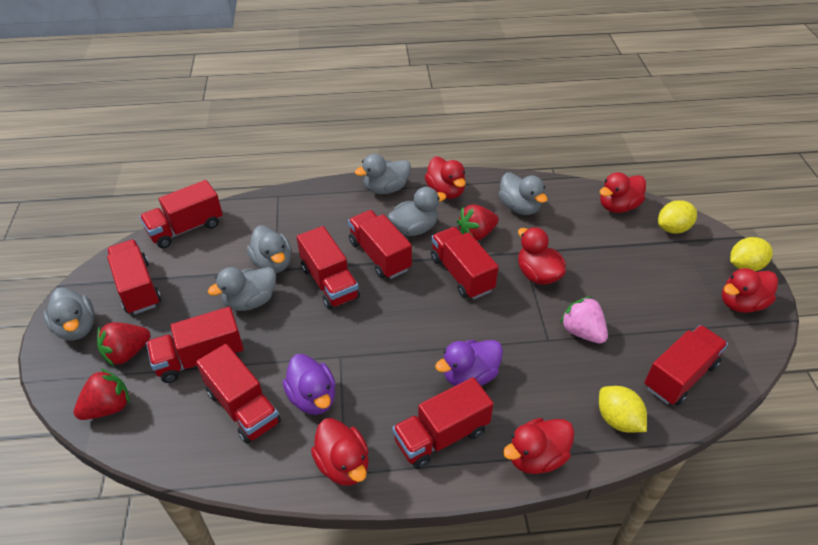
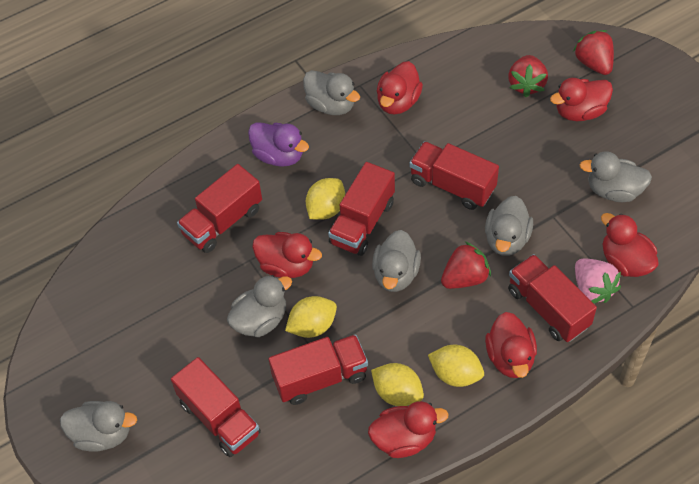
purple duck: 2 -> 1
red truck: 9 -> 6
yellow lemon: 3 -> 4

